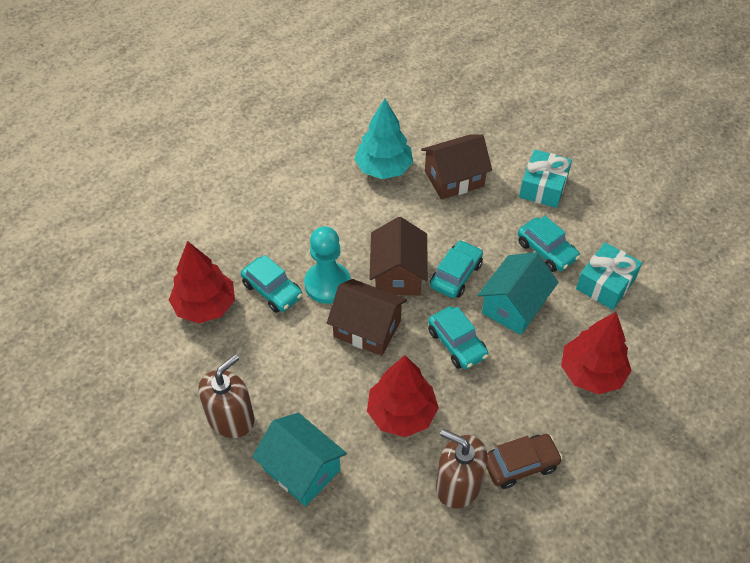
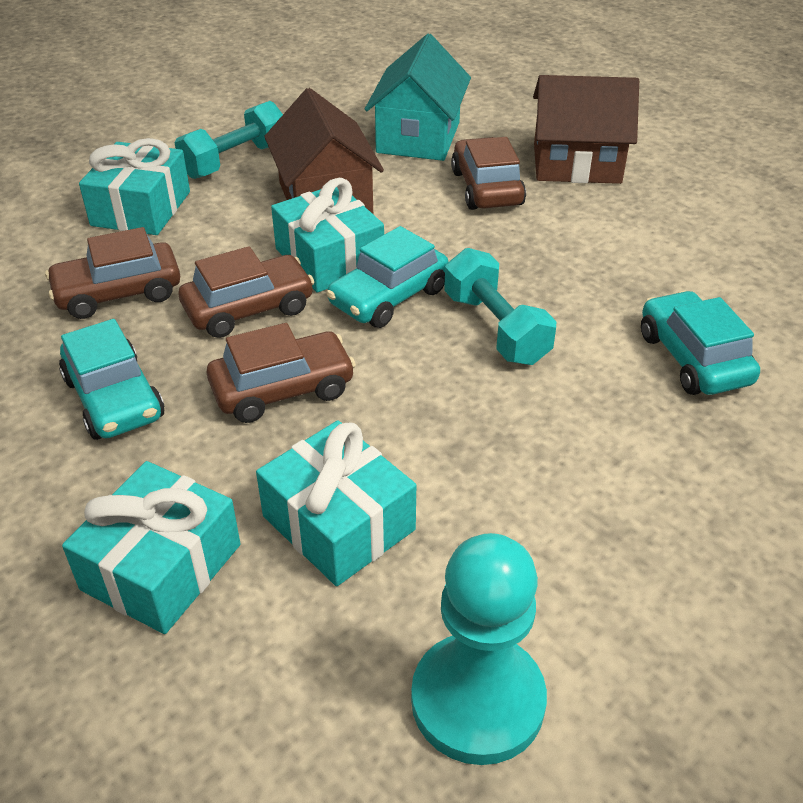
brown car: 1 -> 4
brown house: 3 -> 2
brown soap dispenser: 2 -> 0
red tree: 3 -> 0
turquoise car: 4 -> 3
turquoise dumbbell: 0 -> 2
turquoise gift: 2 -> 4
turquoise house: 2 -> 1
turquoise tree: 1 -> 0

